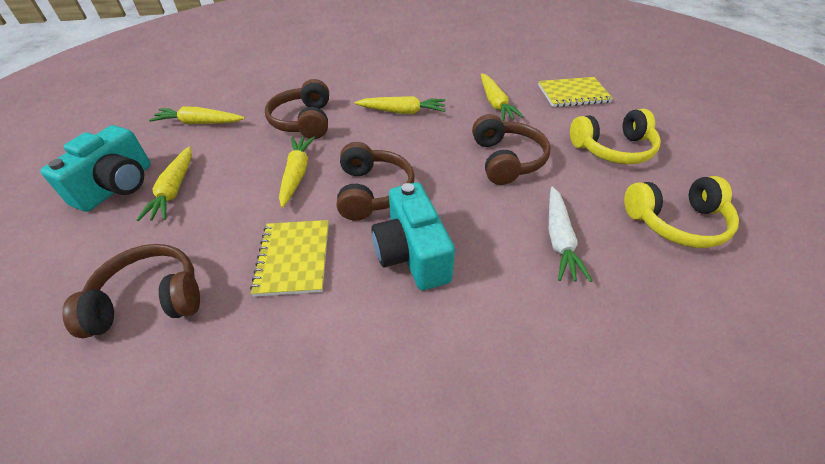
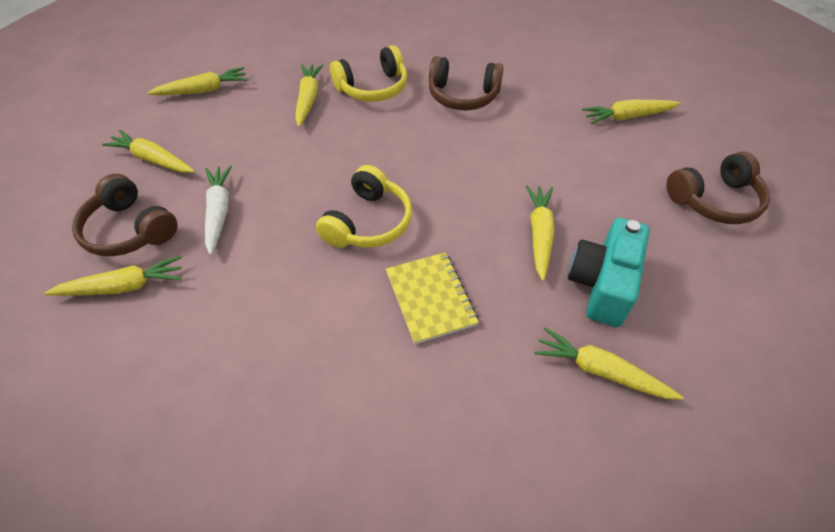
brown headphones: 4 -> 3
turquoise camera: 2 -> 1
yellow carrot: 5 -> 7
yellow notebook: 2 -> 1

